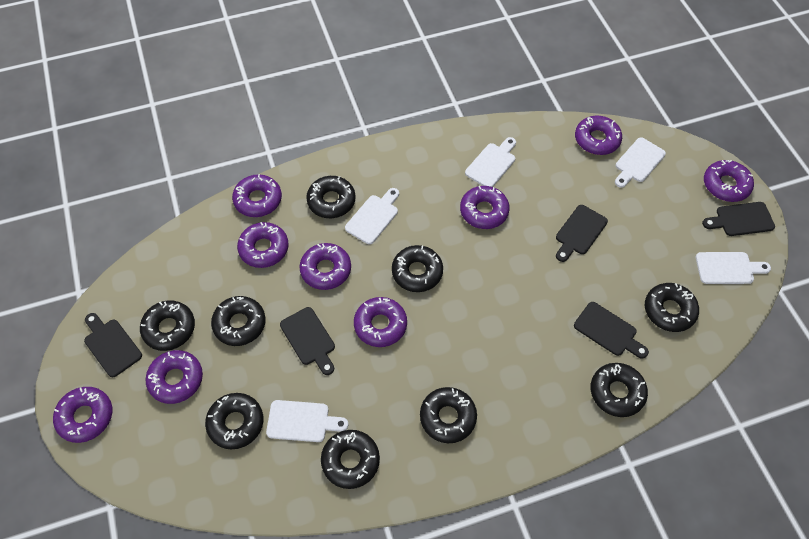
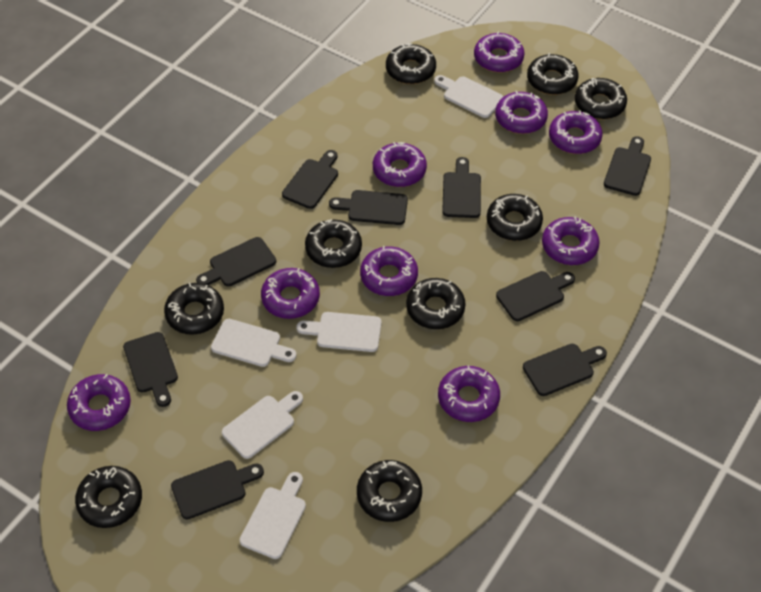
black cutting board: 5 -> 9

